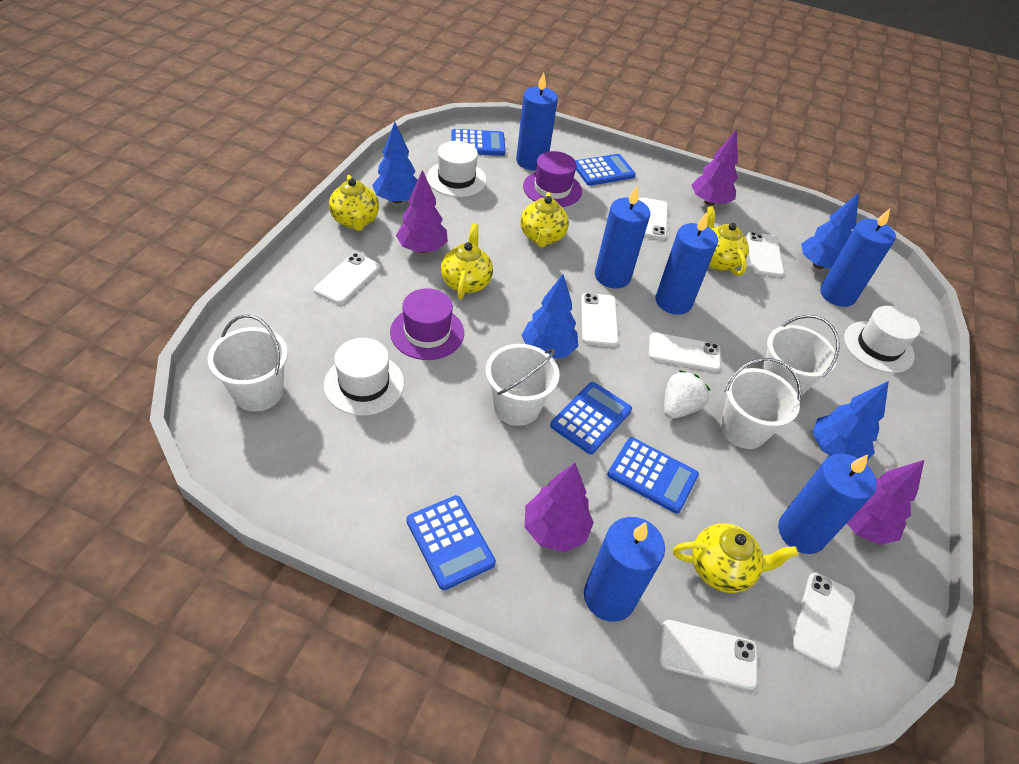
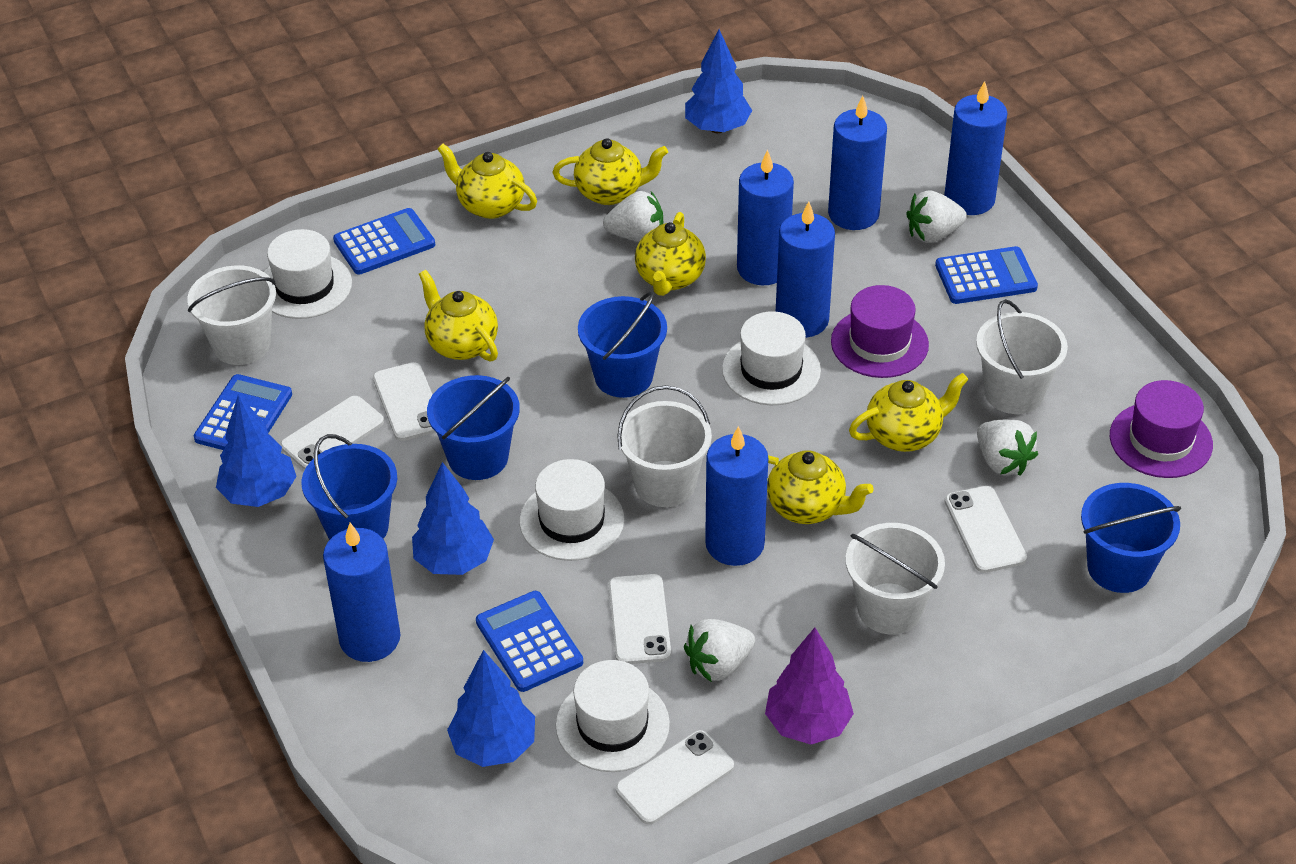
blue bucket: 0 -> 4
blue calculator: 5 -> 4
purple tree: 4 -> 1
white hat: 3 -> 4
white phone: 7 -> 5
white strawberry: 1 -> 4
yellow teapot: 5 -> 6

